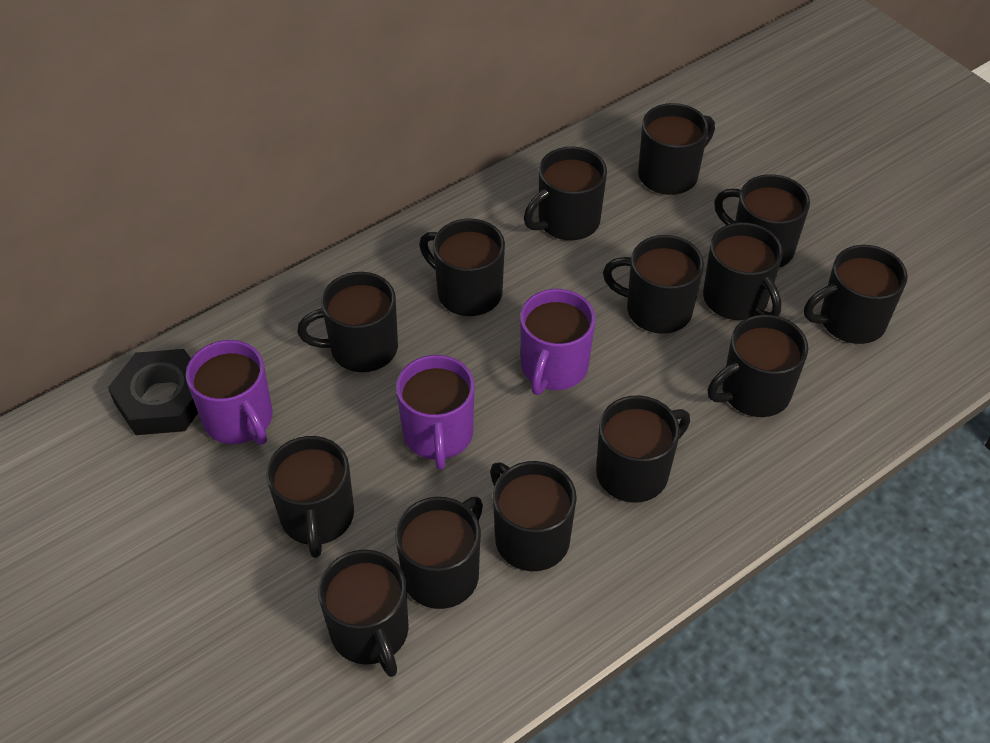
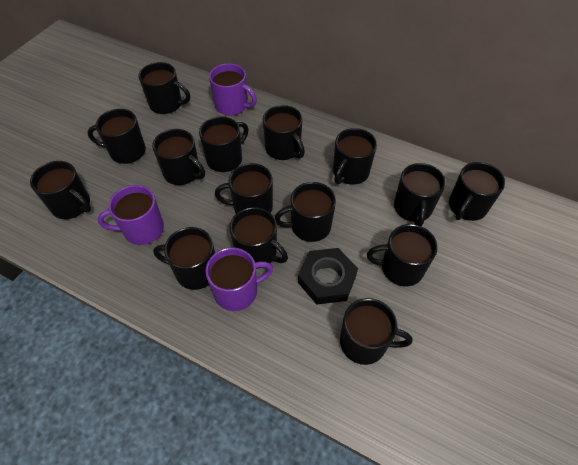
black mug: 14 -> 15

